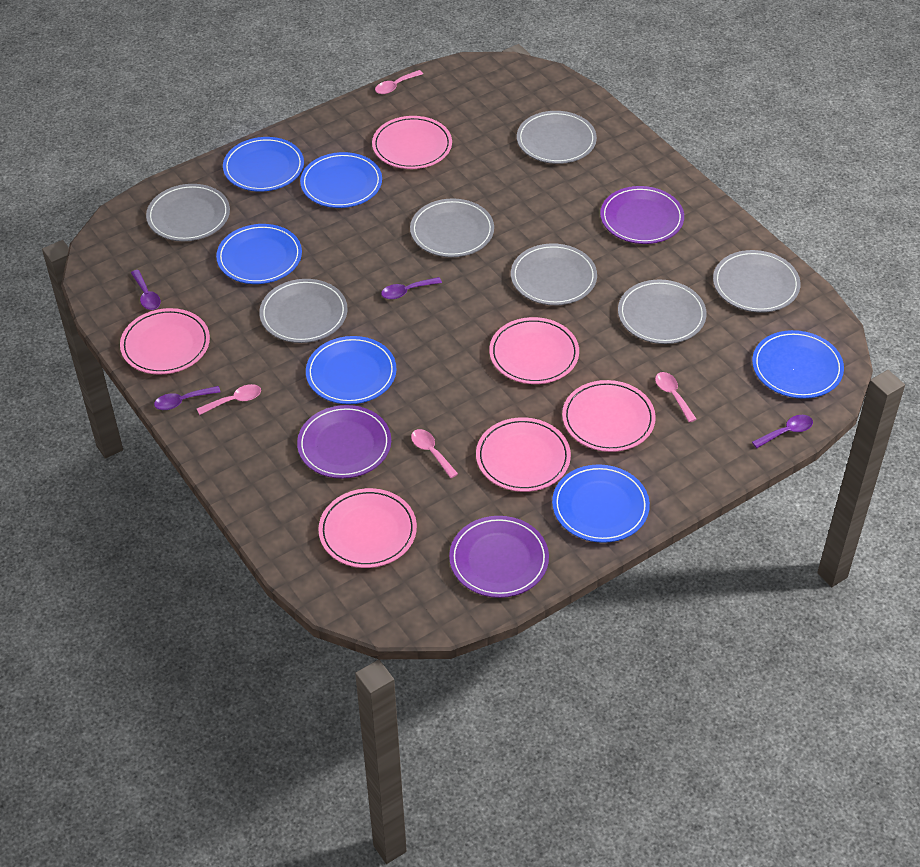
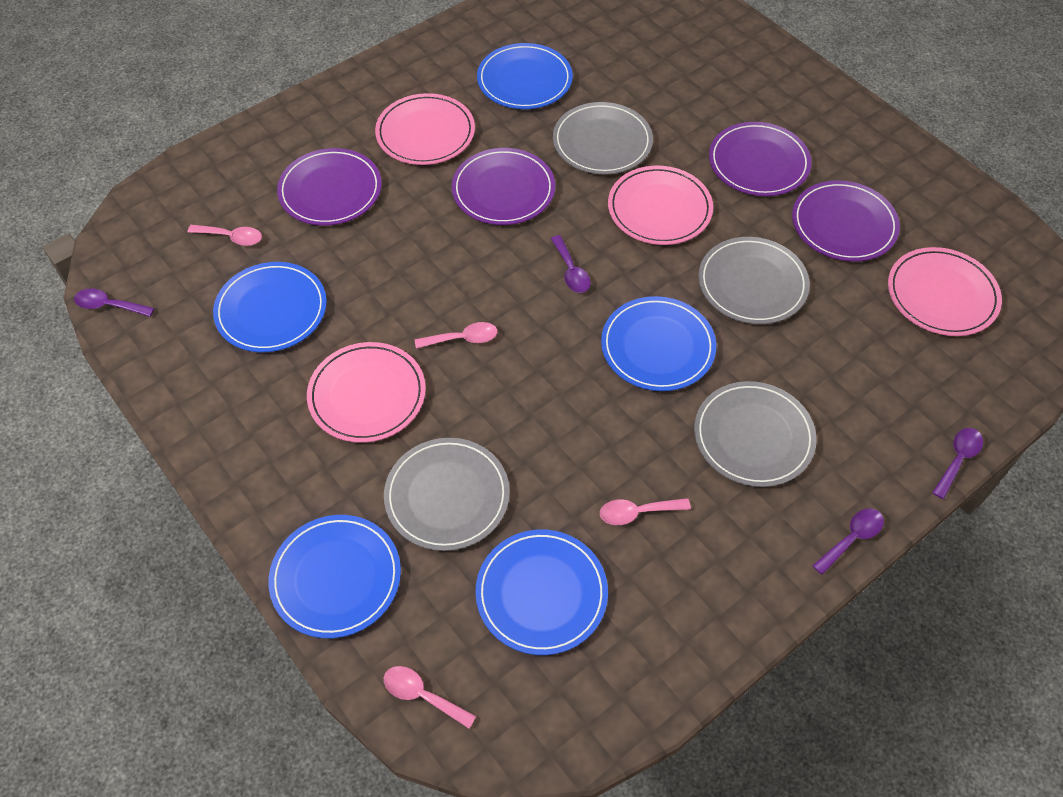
blue plate: 6 -> 5
grey plate: 7 -> 4
pink plate: 6 -> 4
purple plate: 3 -> 4

